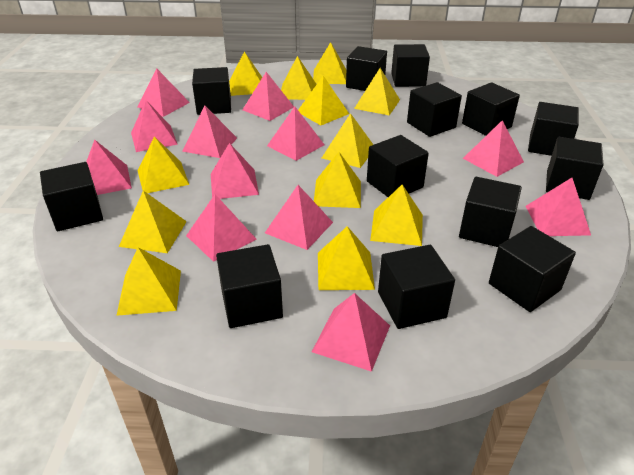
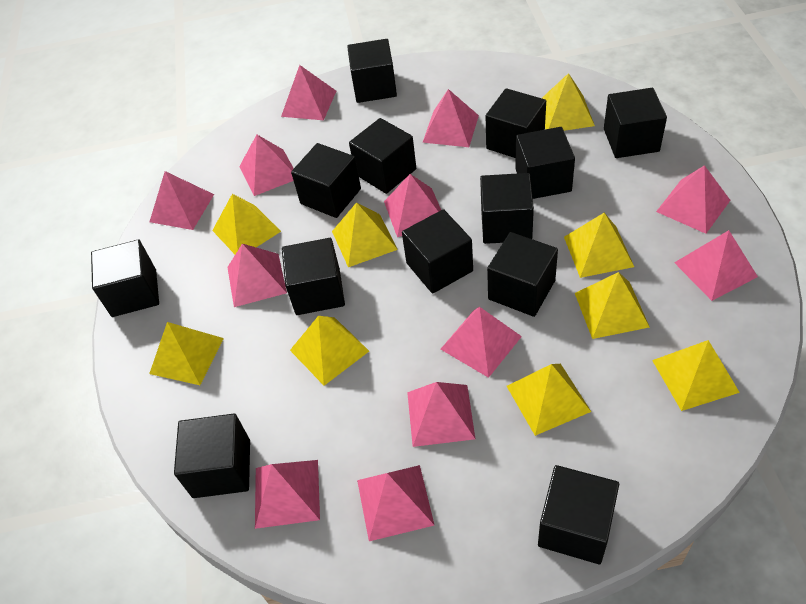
yellow pyramid: 12 -> 9

